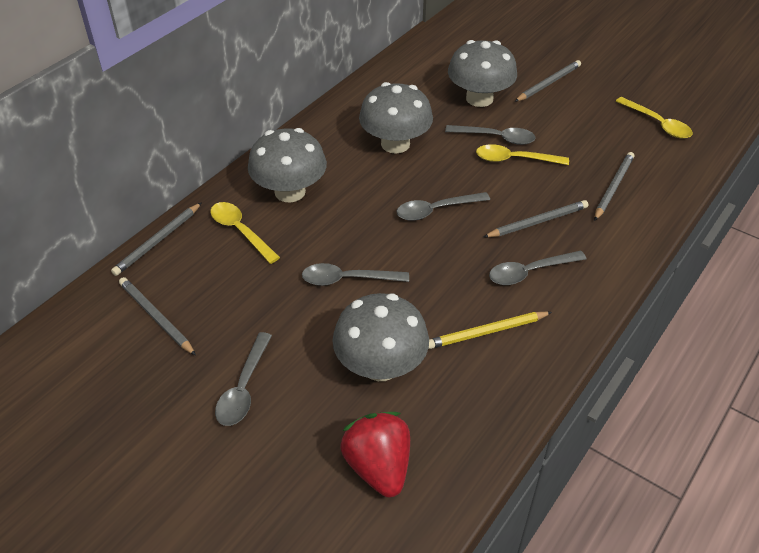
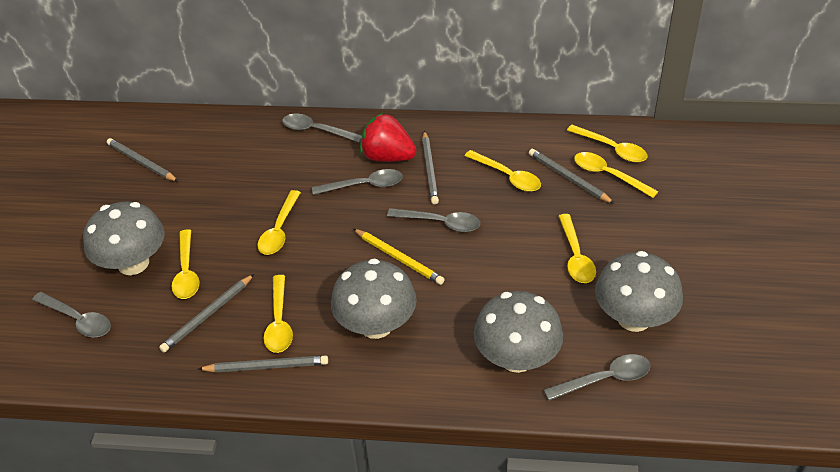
yellow spoon: 3 -> 7

